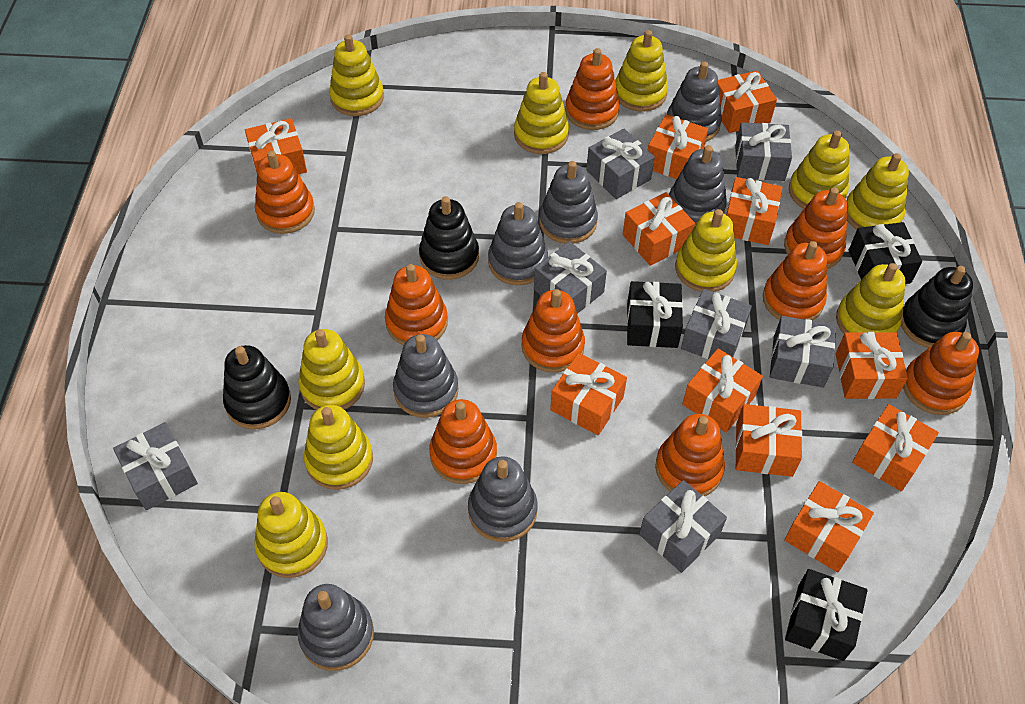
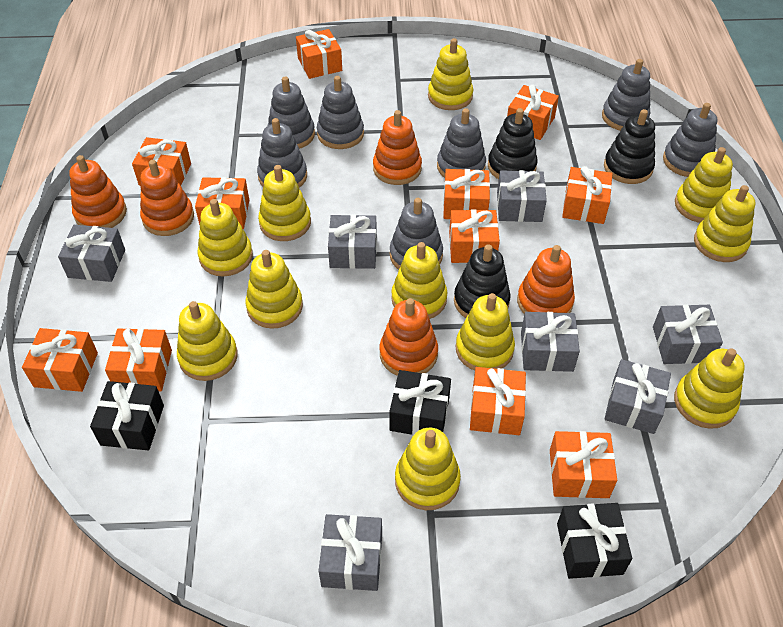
orange stacking toy: 9 -> 5
yellow stacking toy: 10 -> 11

